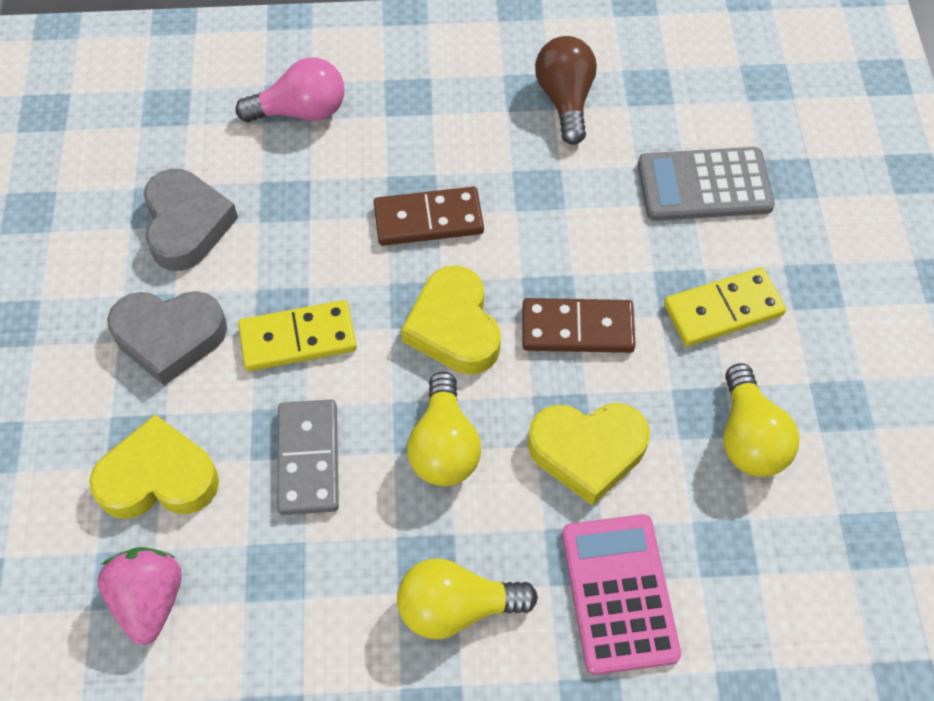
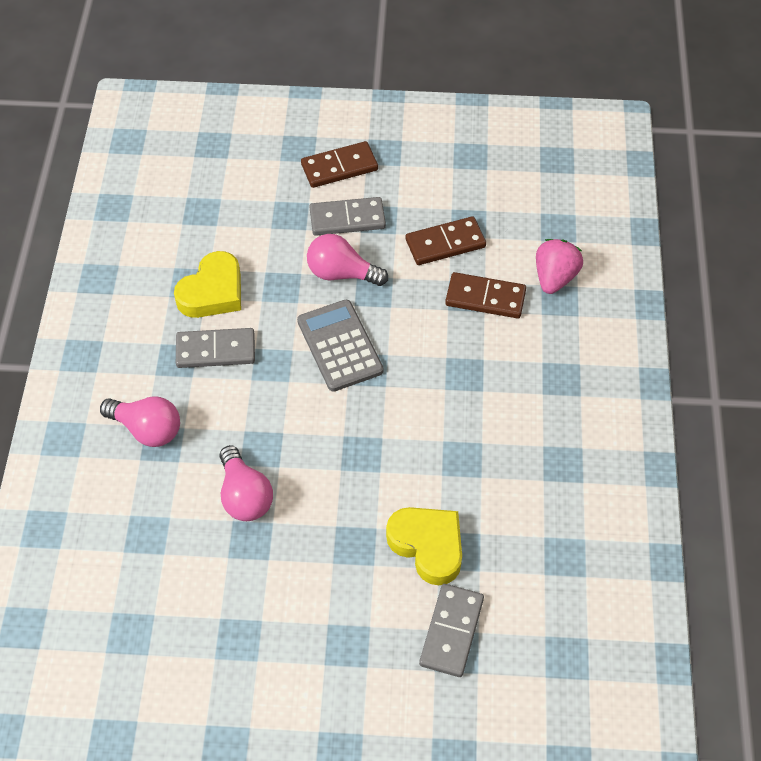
brown domino: 2 -> 3
brown light bulb: 1 -> 0
grey domino: 1 -> 3
grey heart: 2 -> 0
pink calculator: 1 -> 0
pink light bulb: 1 -> 3
yellow domino: 2 -> 0
yellow heart: 3 -> 2
yellow light bulb: 3 -> 0

